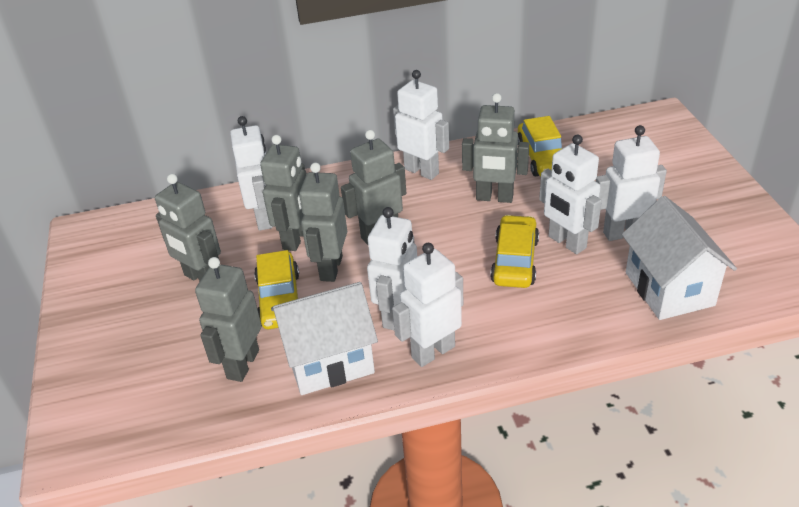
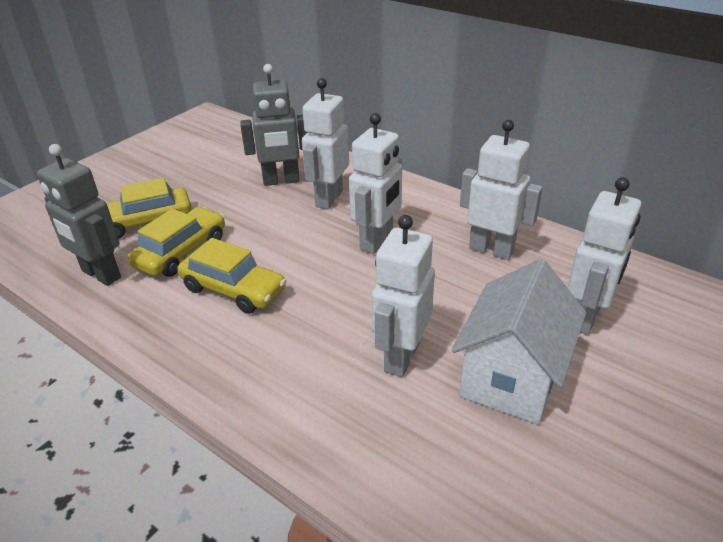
grey robot: 6 -> 2
white house: 2 -> 1
white robot: 6 -> 5

